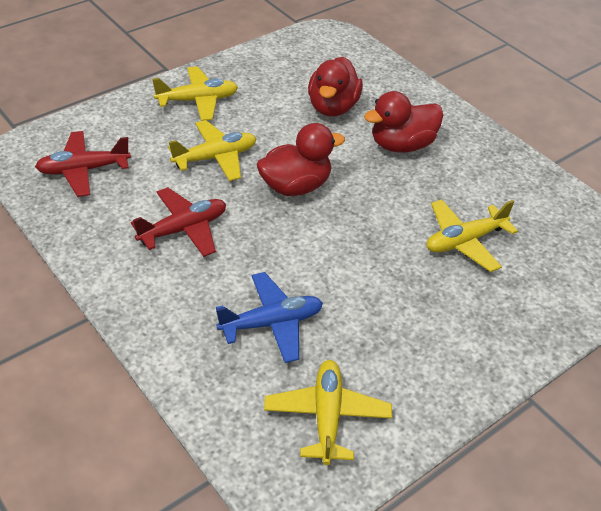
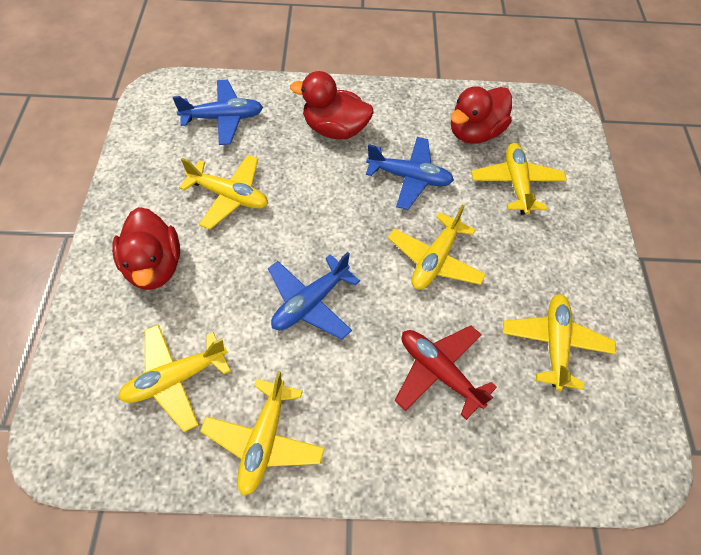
blue plane: 1 -> 3
red plane: 2 -> 1
yellow plane: 4 -> 6

